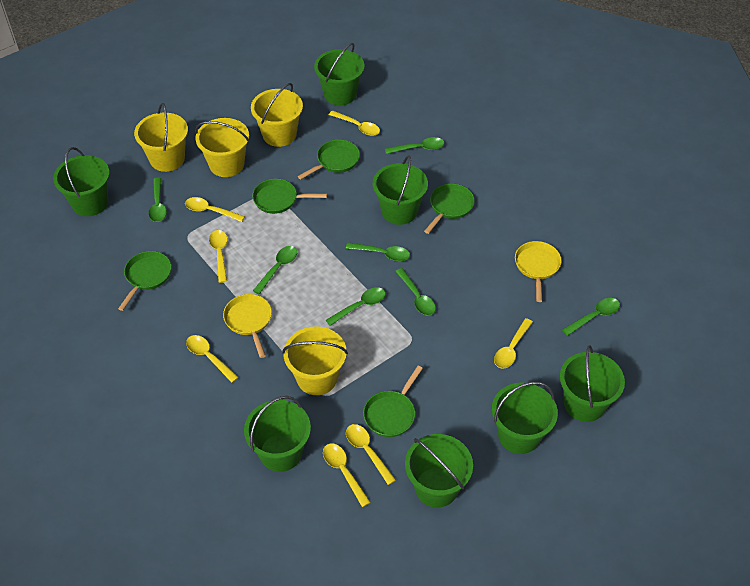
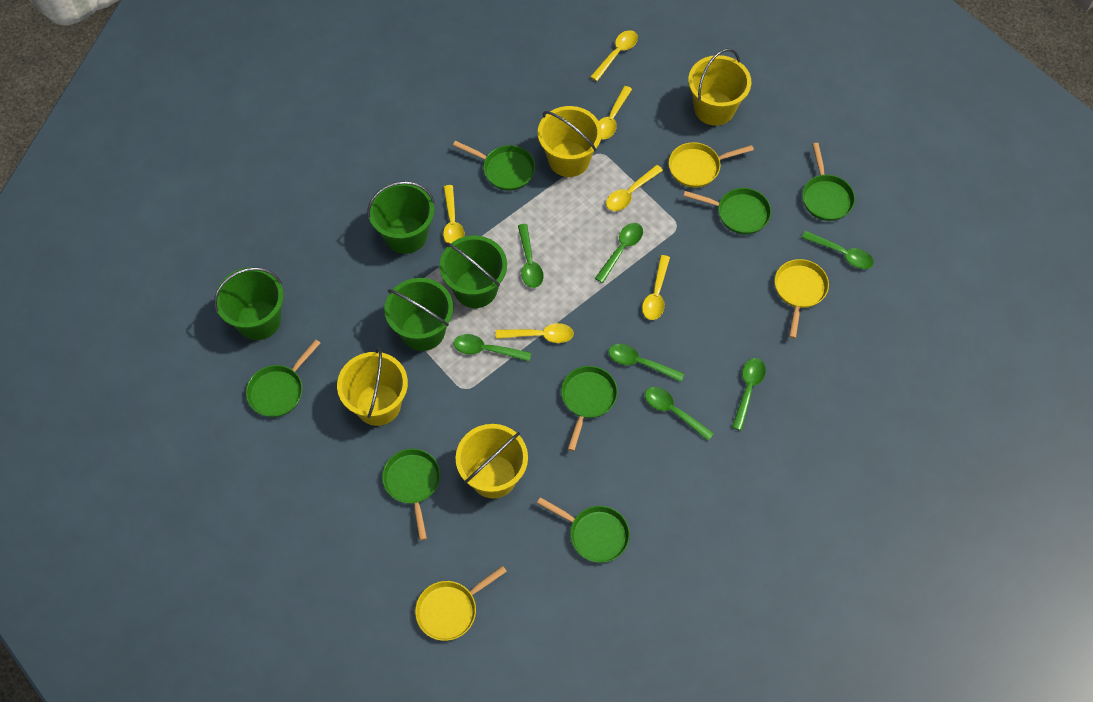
green bucket: 7 -> 4
green pan: 5 -> 7
yellow pan: 2 -> 3
yellow spoon: 7 -> 6

